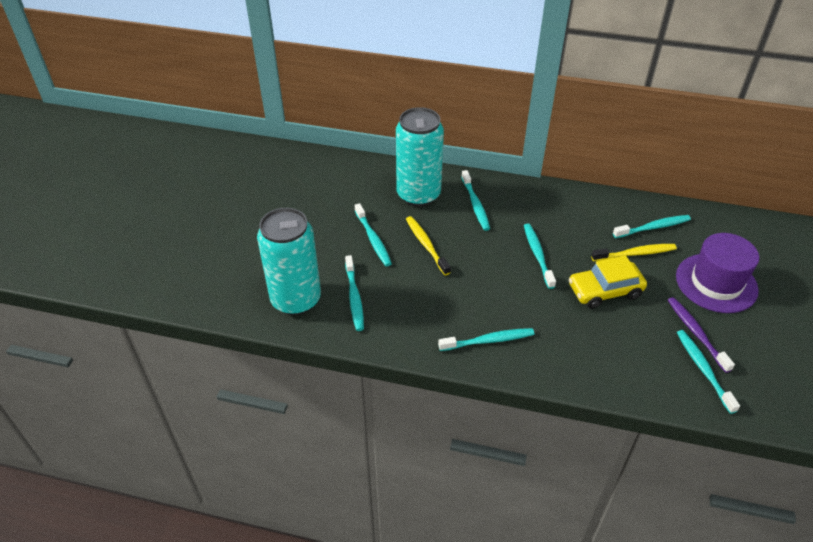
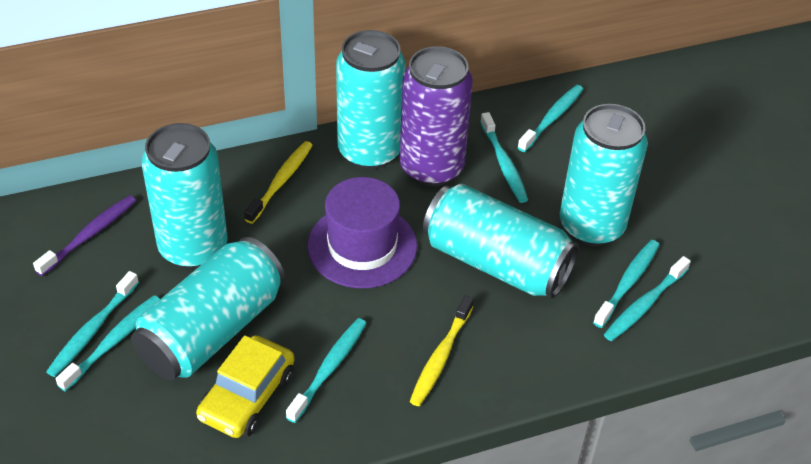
purple can: 0 -> 1
turquoise can: 2 -> 5

